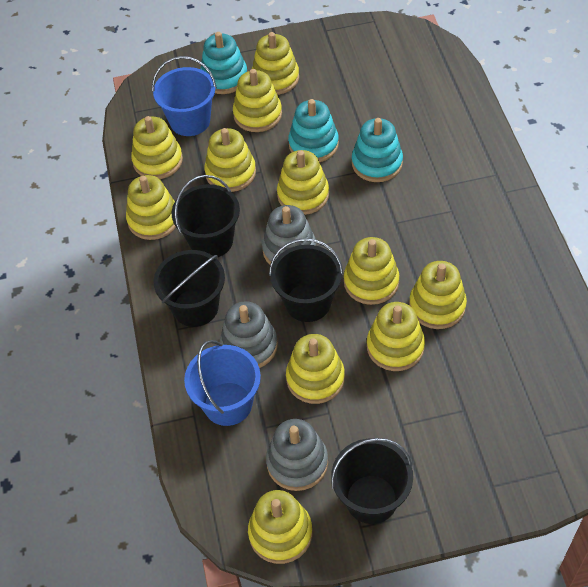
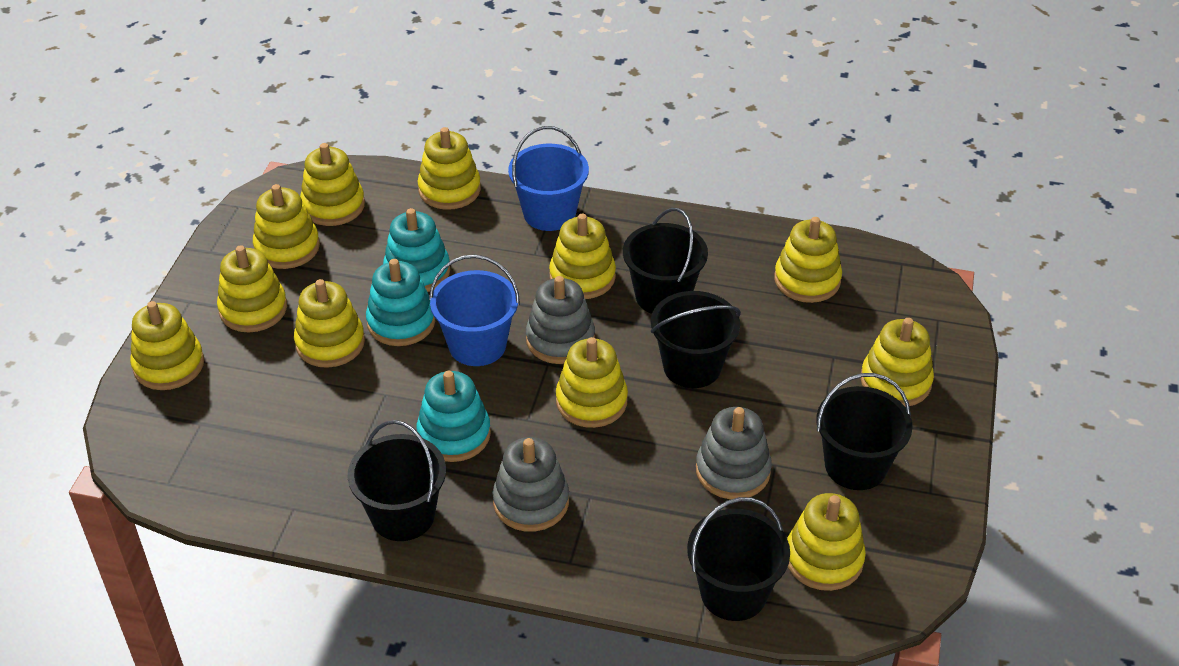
black bucket: 4 -> 5

